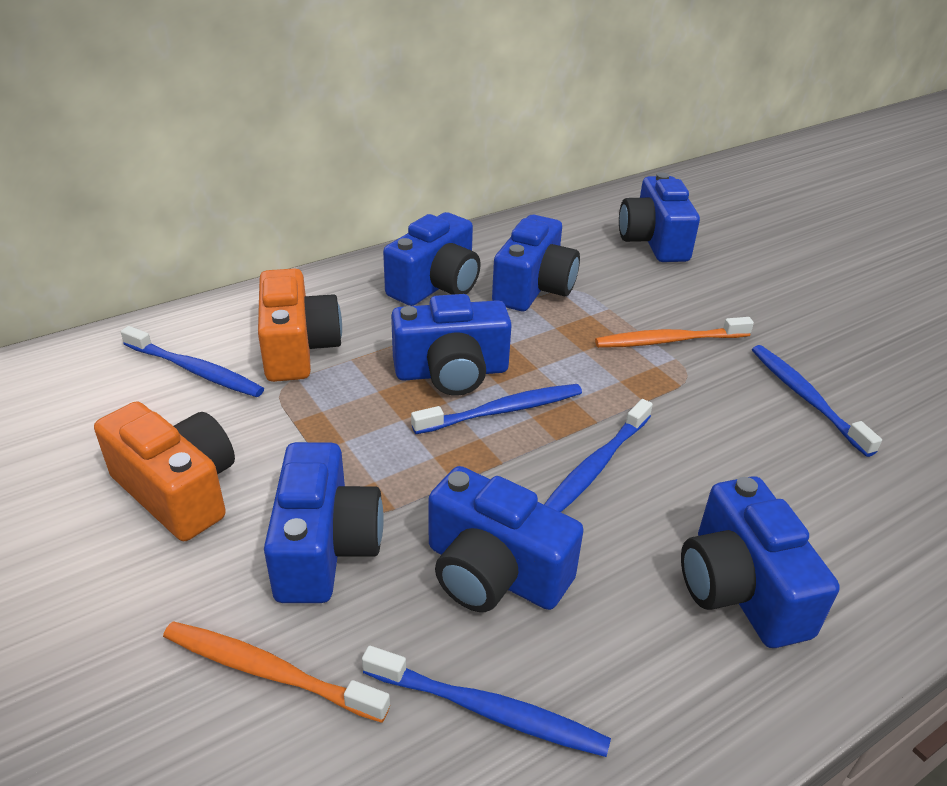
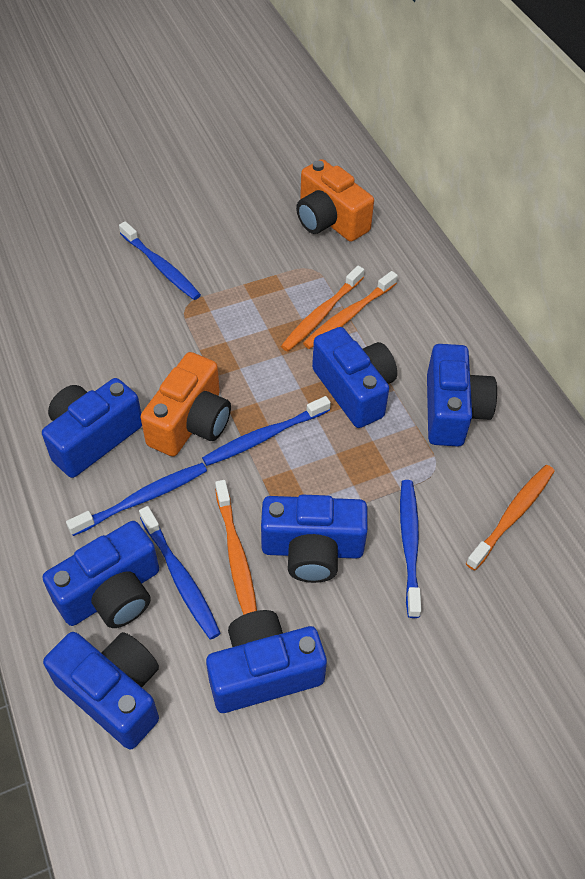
orange toothbrush: 2 -> 4

